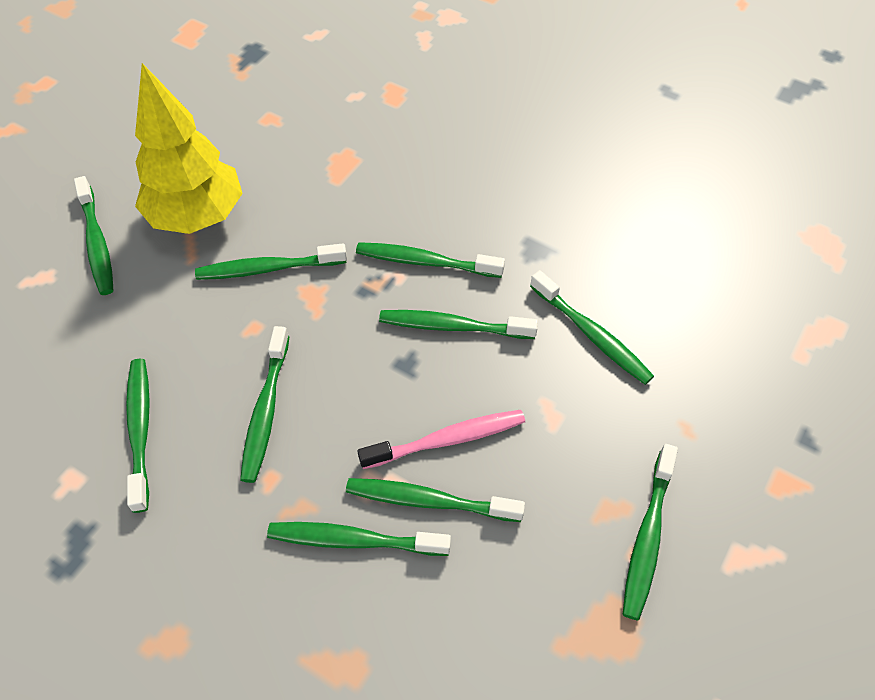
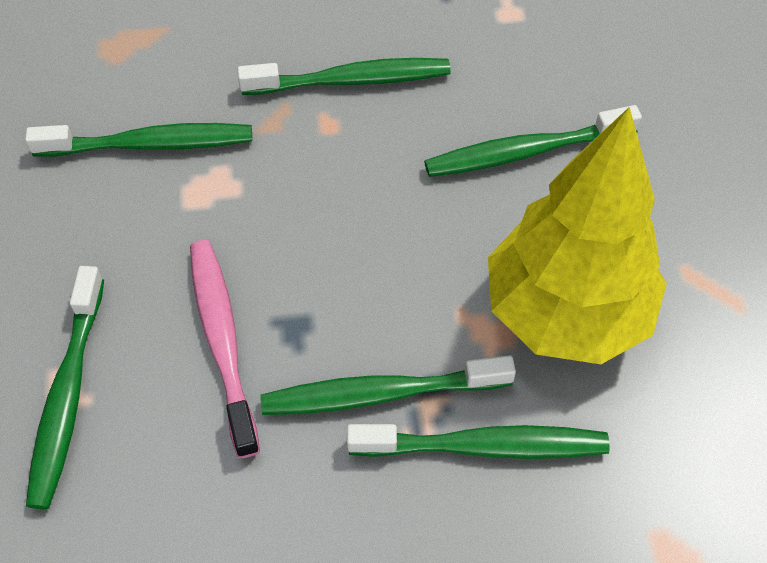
green toothbrush: 10 -> 6

